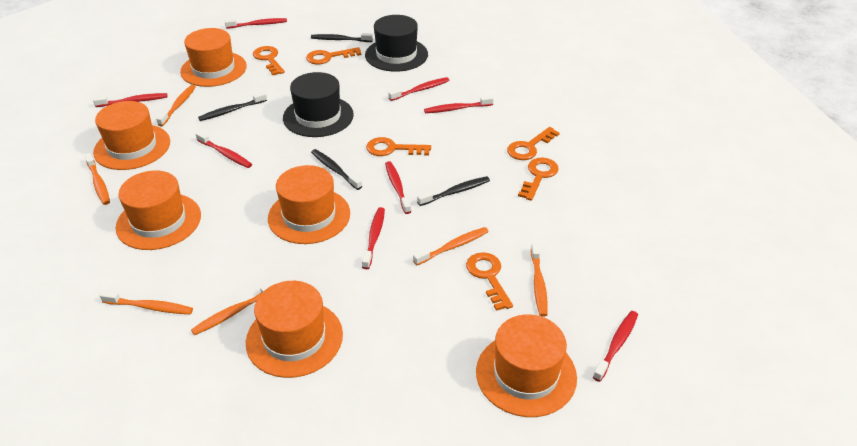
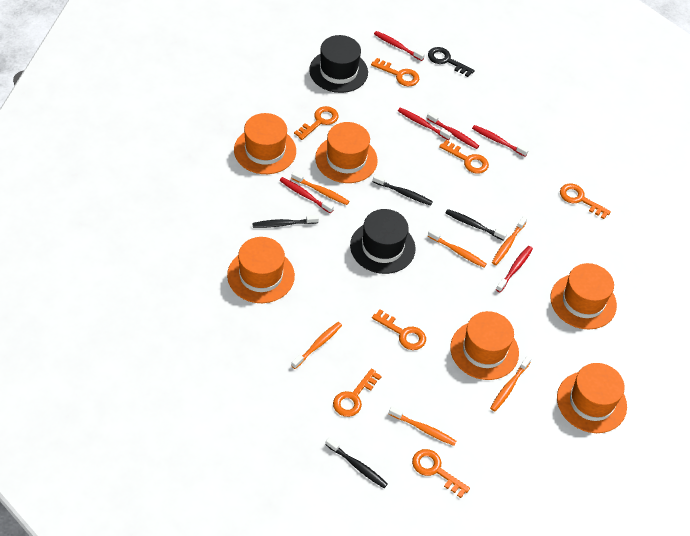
black key: 0 -> 1
orange key: 6 -> 7
red toothbrush: 8 -> 6

